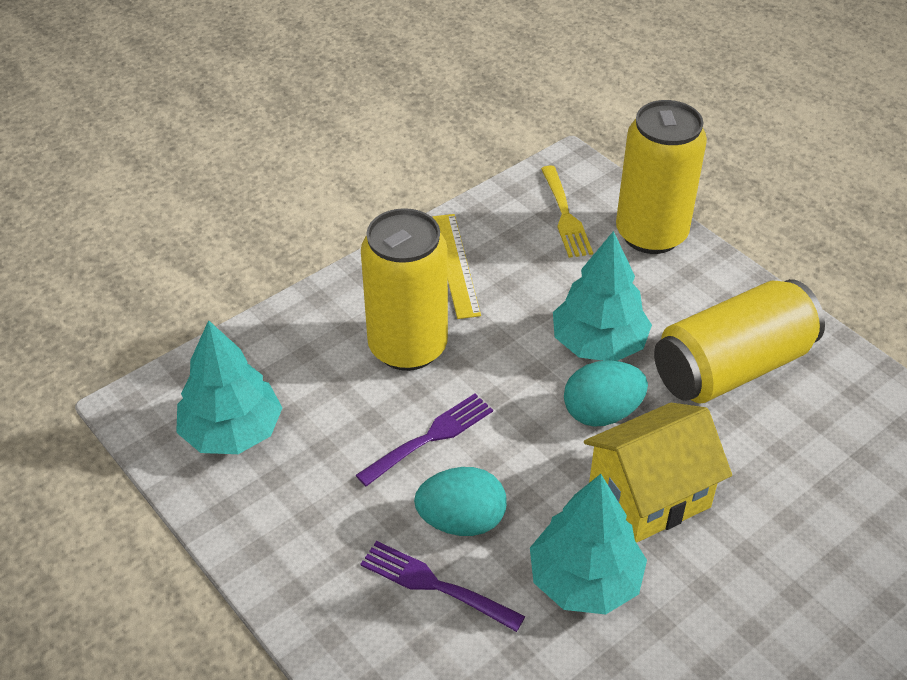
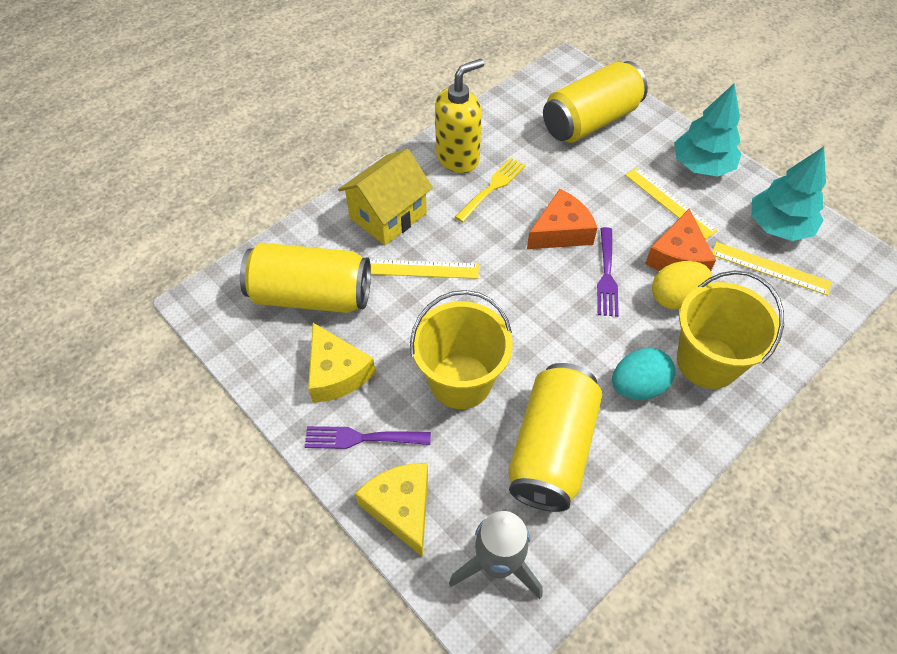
grey rocket: 0 -> 1
orange cheese: 0 -> 2
turquoise egg: 2 -> 1
turquoise tree: 3 -> 2
yellow bucket: 0 -> 2
yellow cheese: 0 -> 2
yellow egg: 0 -> 1
yellow ruler: 1 -> 3
yellow soap dispenser: 0 -> 1

